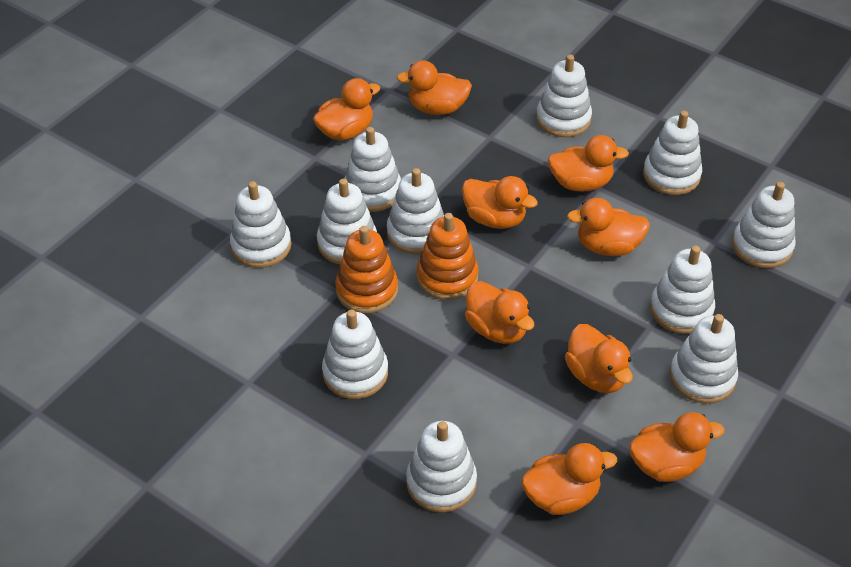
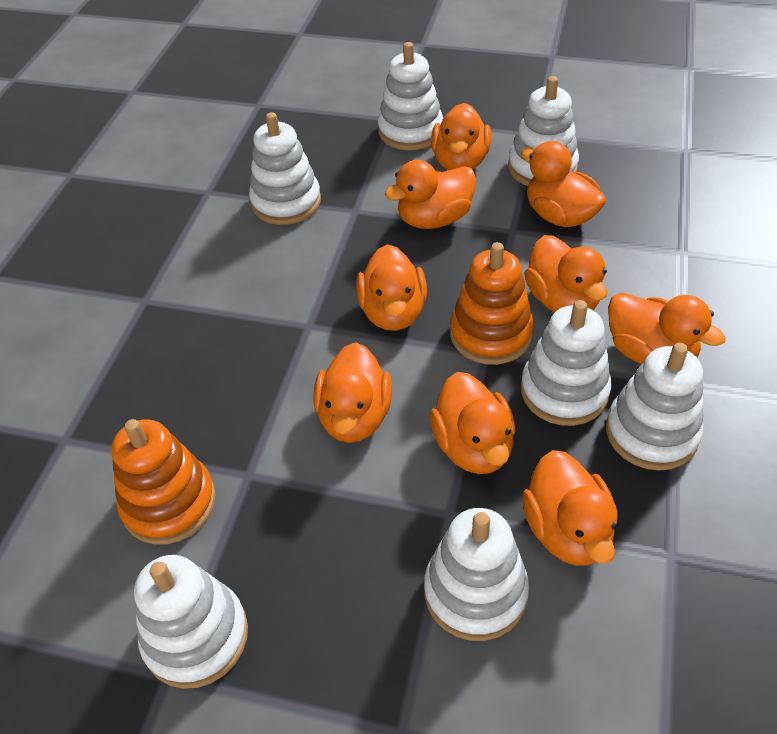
white stacking toy: 11 -> 7

